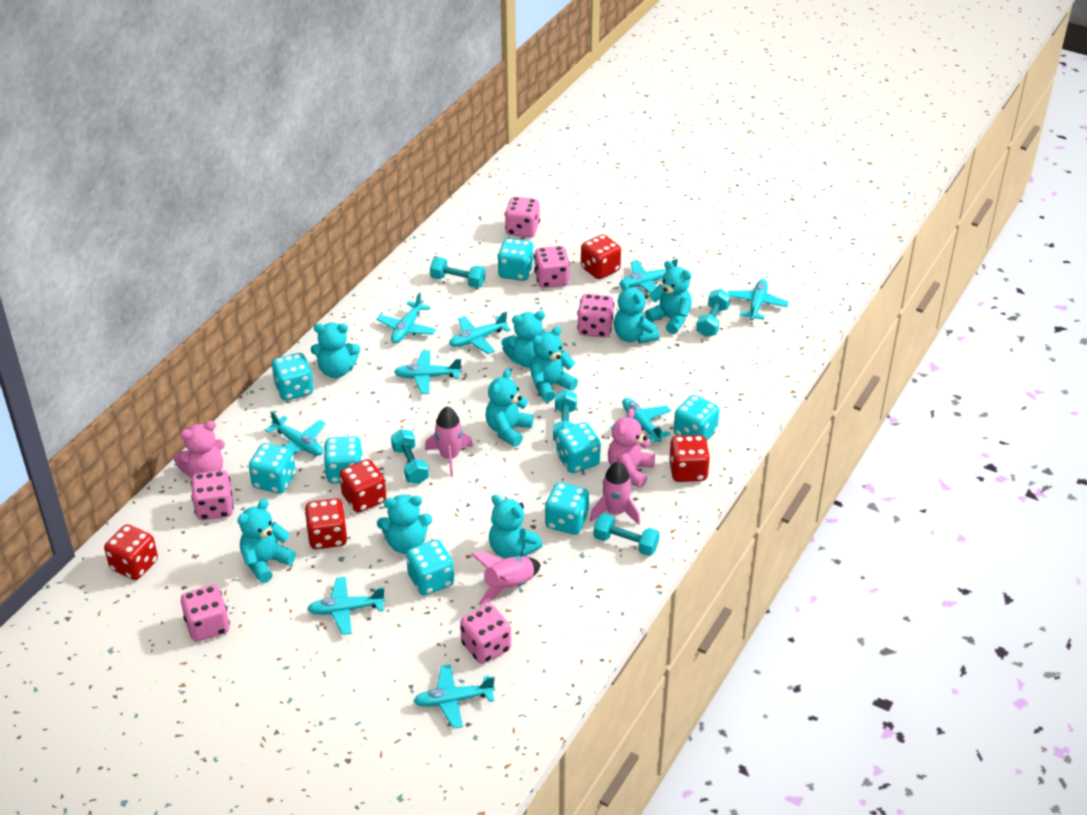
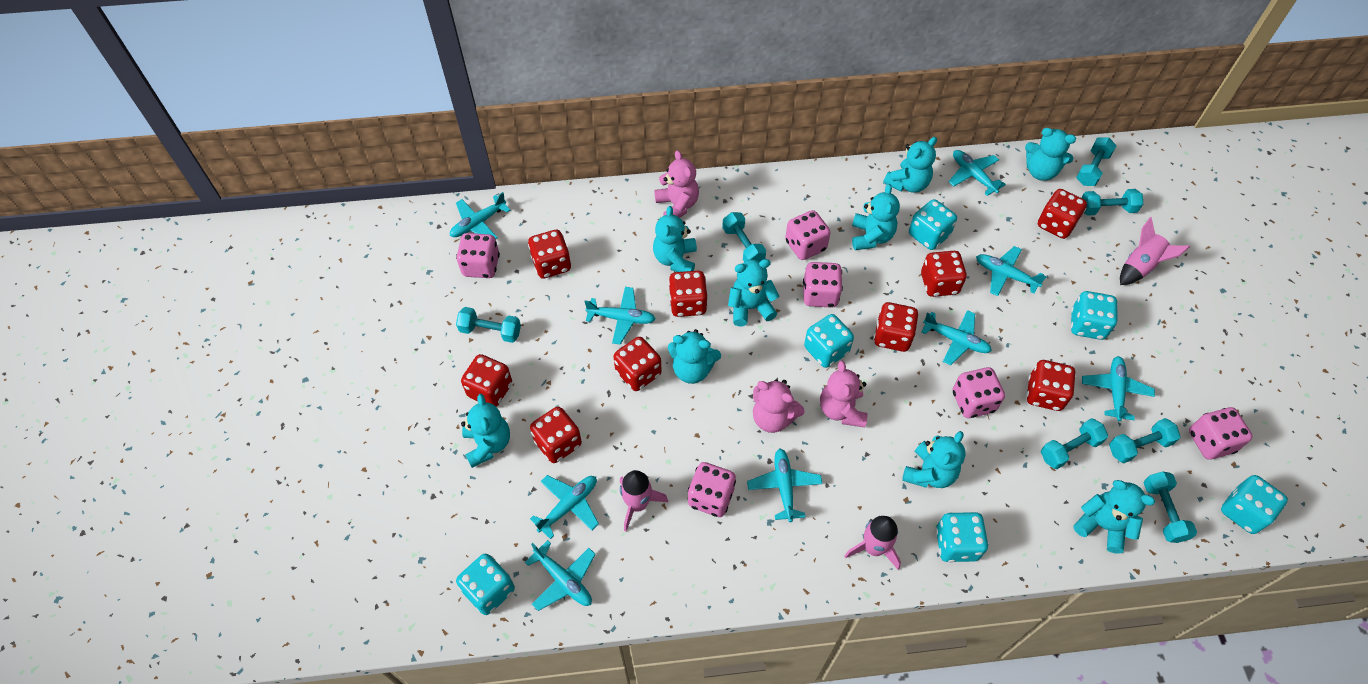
pink teddy bear: 2 -> 3
red dice: 5 -> 9
turquoise dice: 8 -> 6
turquoise dumbbell: 5 -> 7

